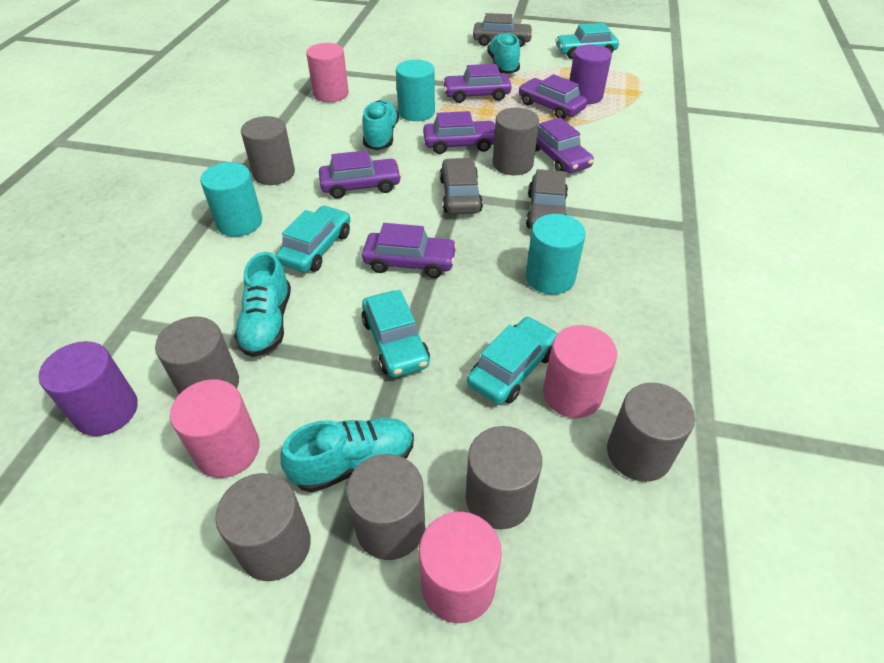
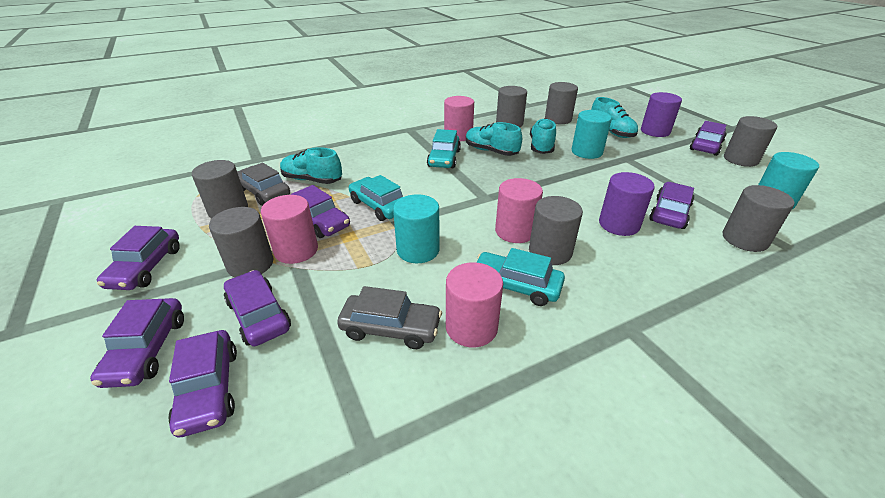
grey car: 3 -> 2
purple car: 6 -> 7
turquoise car: 4 -> 3

